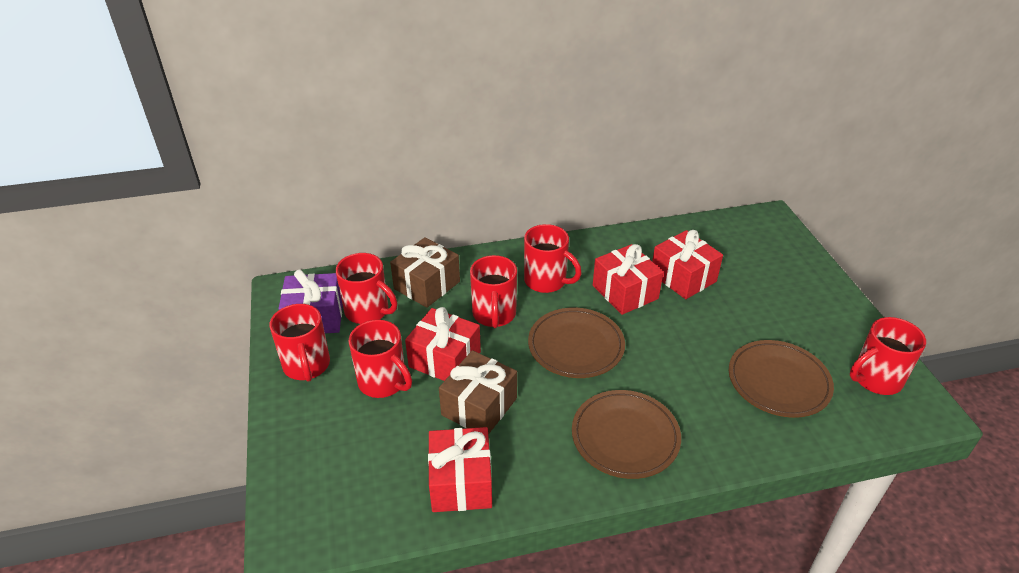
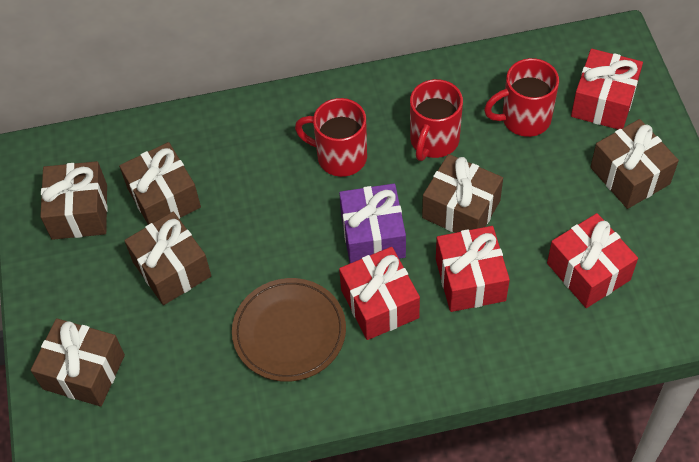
brown gift: 2 -> 6
brown plate: 3 -> 1
red mug: 6 -> 3

